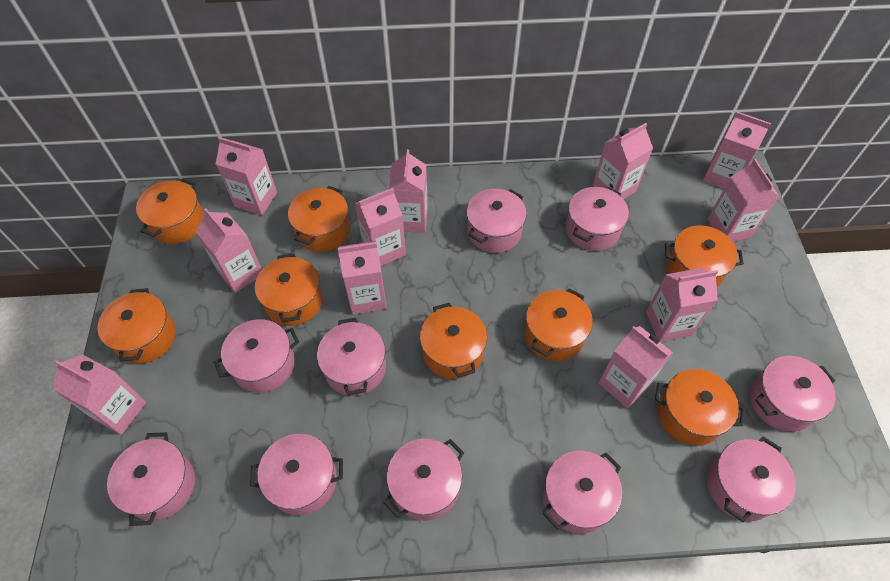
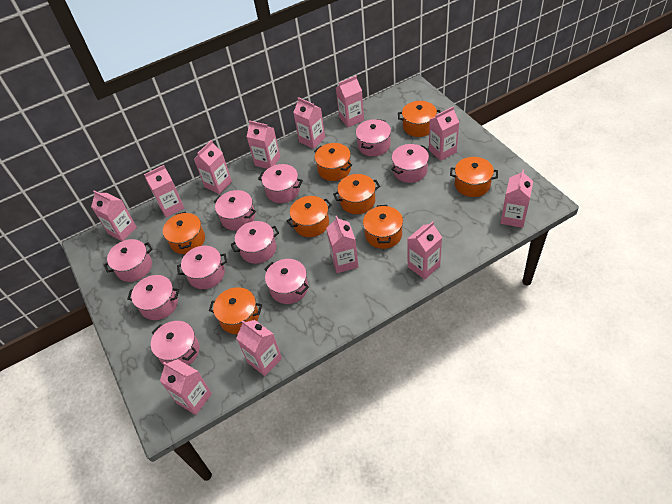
pink carton: 11 -> 12

